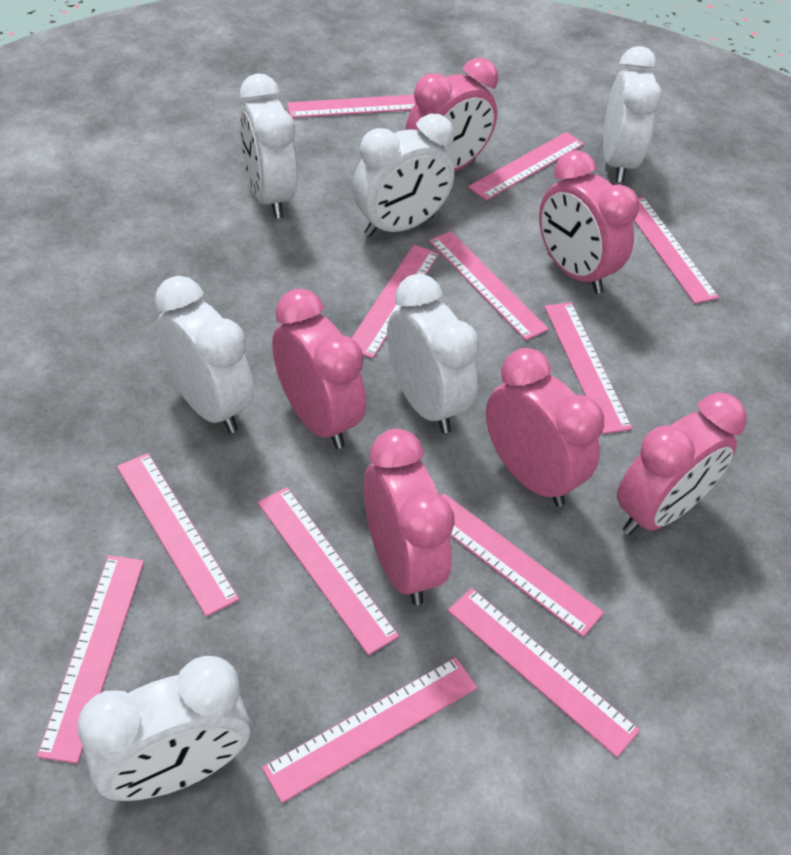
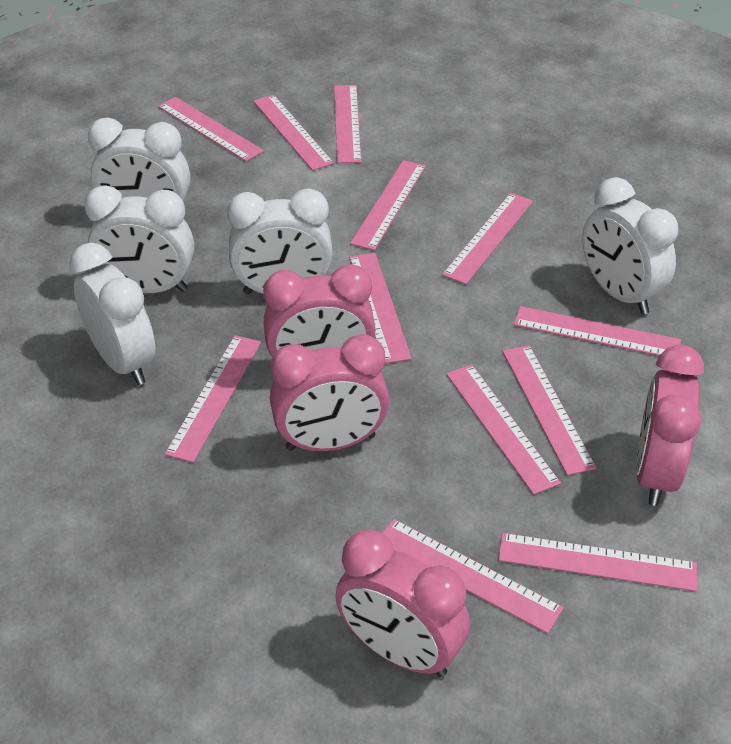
pink clock: 6 -> 4
white clock: 6 -> 5

